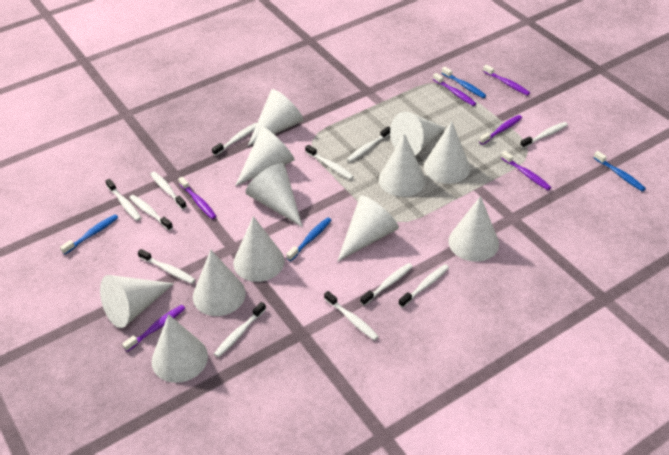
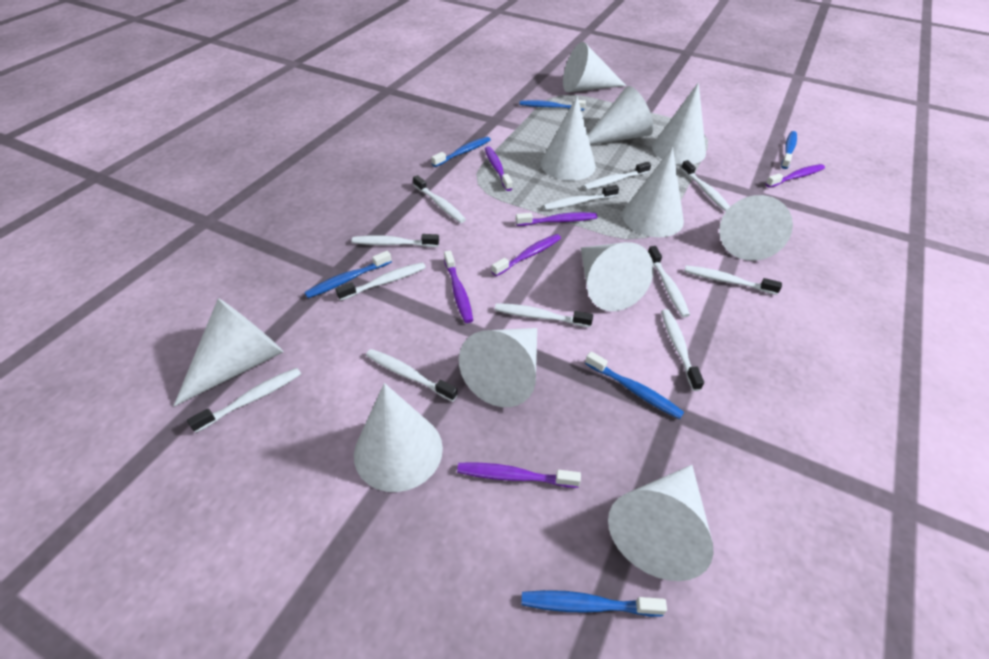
blue toothbrush: 4 -> 6
white cone: 12 -> 11

